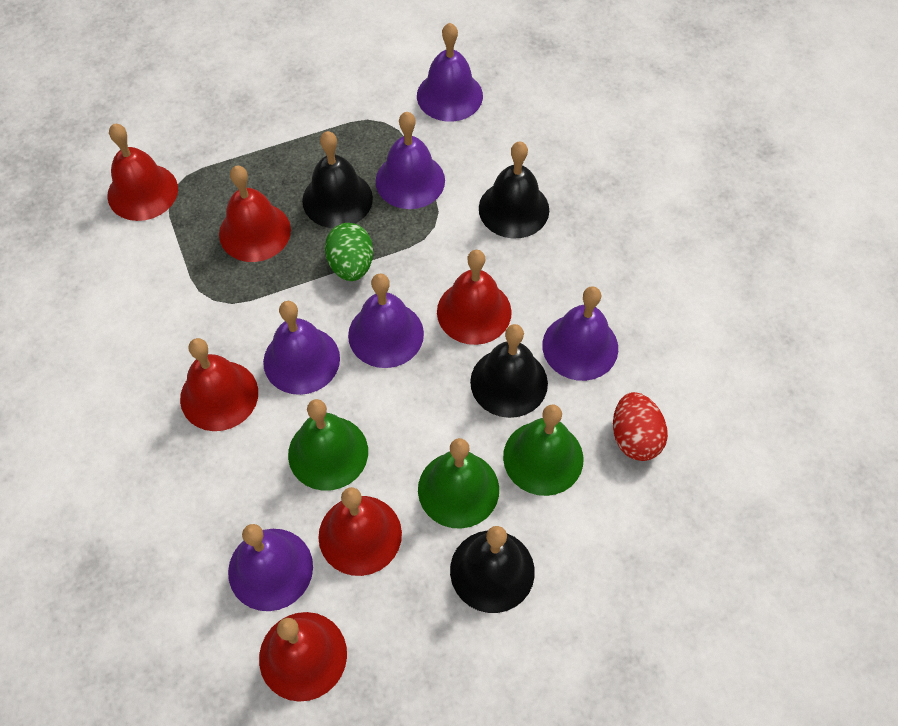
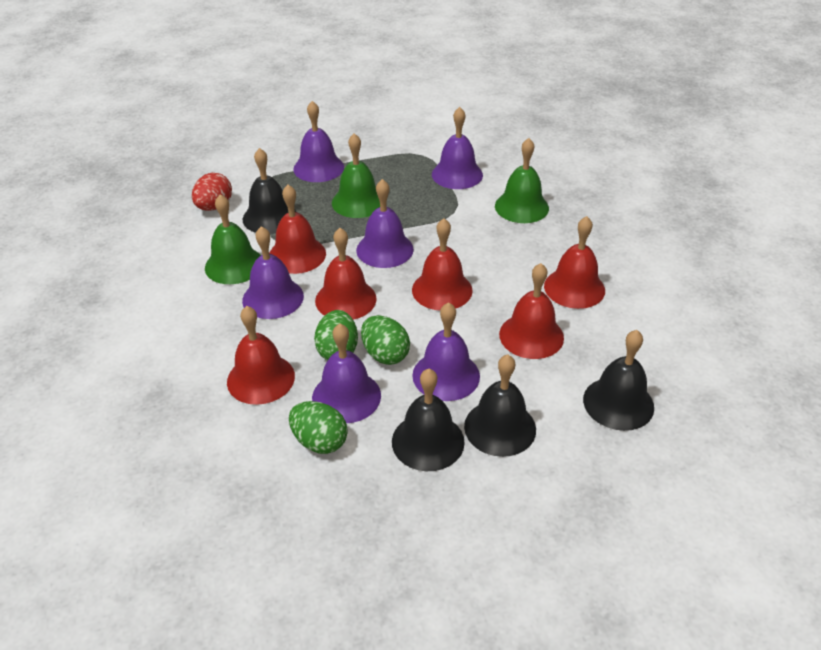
green egg: 1 -> 3

